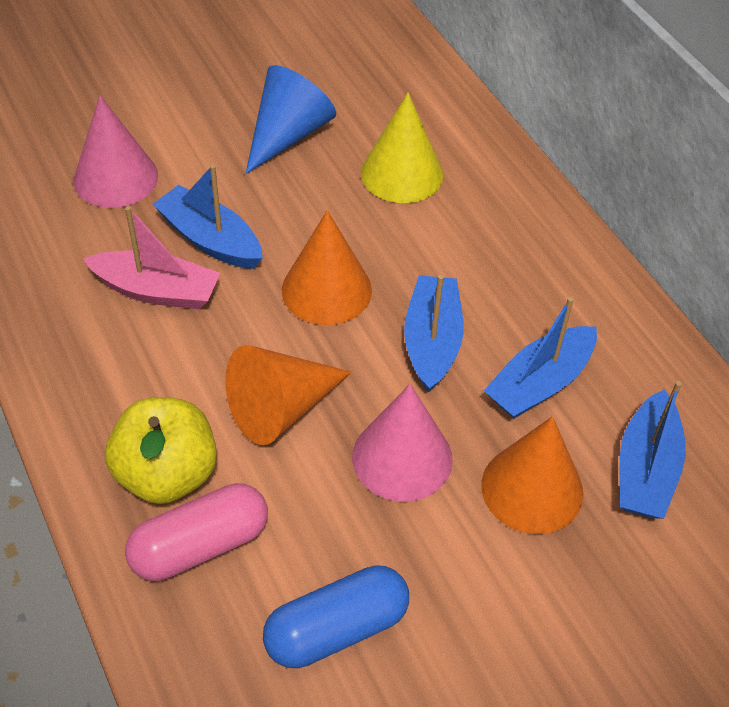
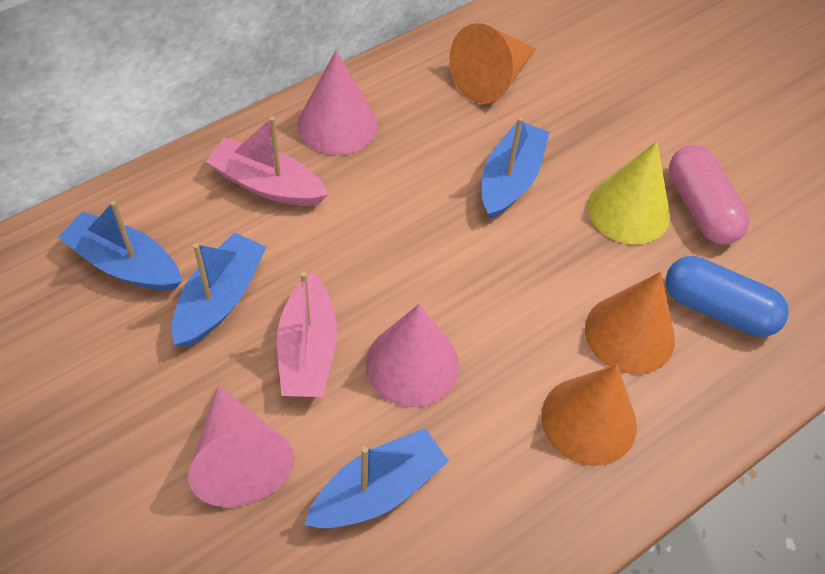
blue cone: 1 -> 0
pink boat: 1 -> 2
pink cone: 2 -> 3
yellow apple: 1 -> 0

